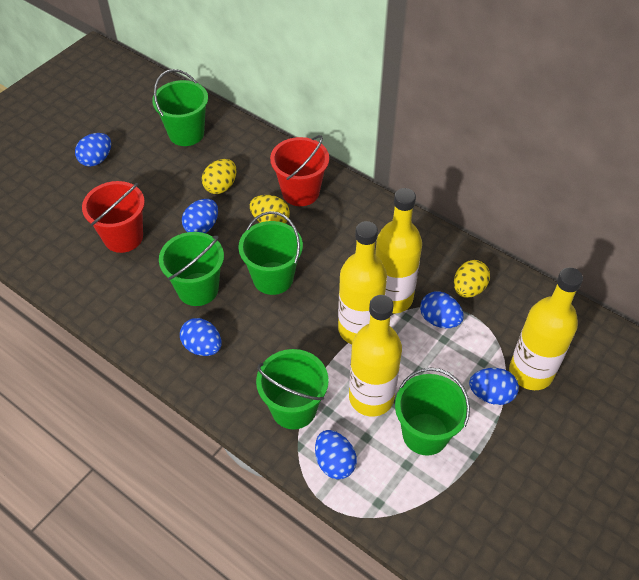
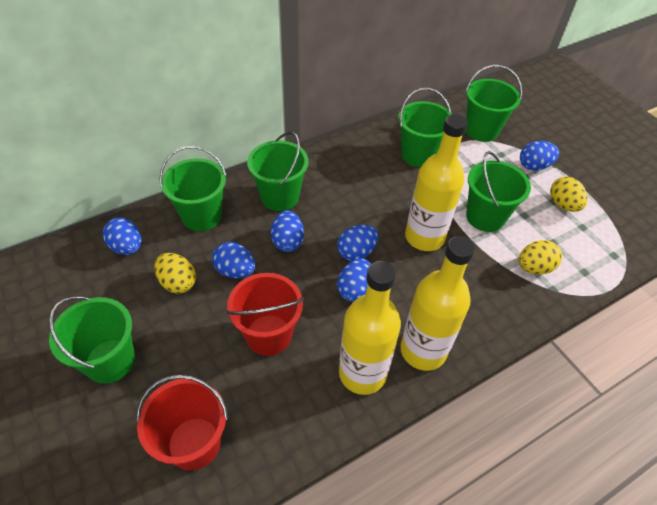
green bucket: 5 -> 6
yellow bottle: 4 -> 3

